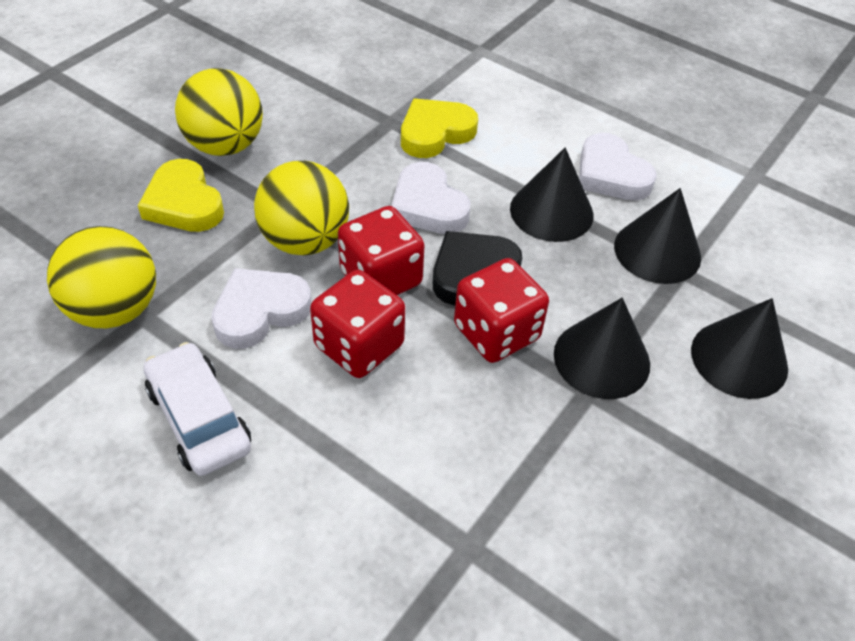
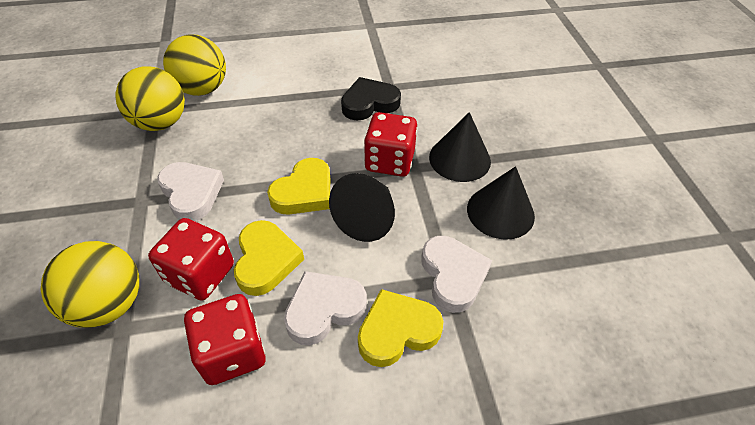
black cone: 4 -> 3
white car: 1 -> 0
yellow heart: 2 -> 3

